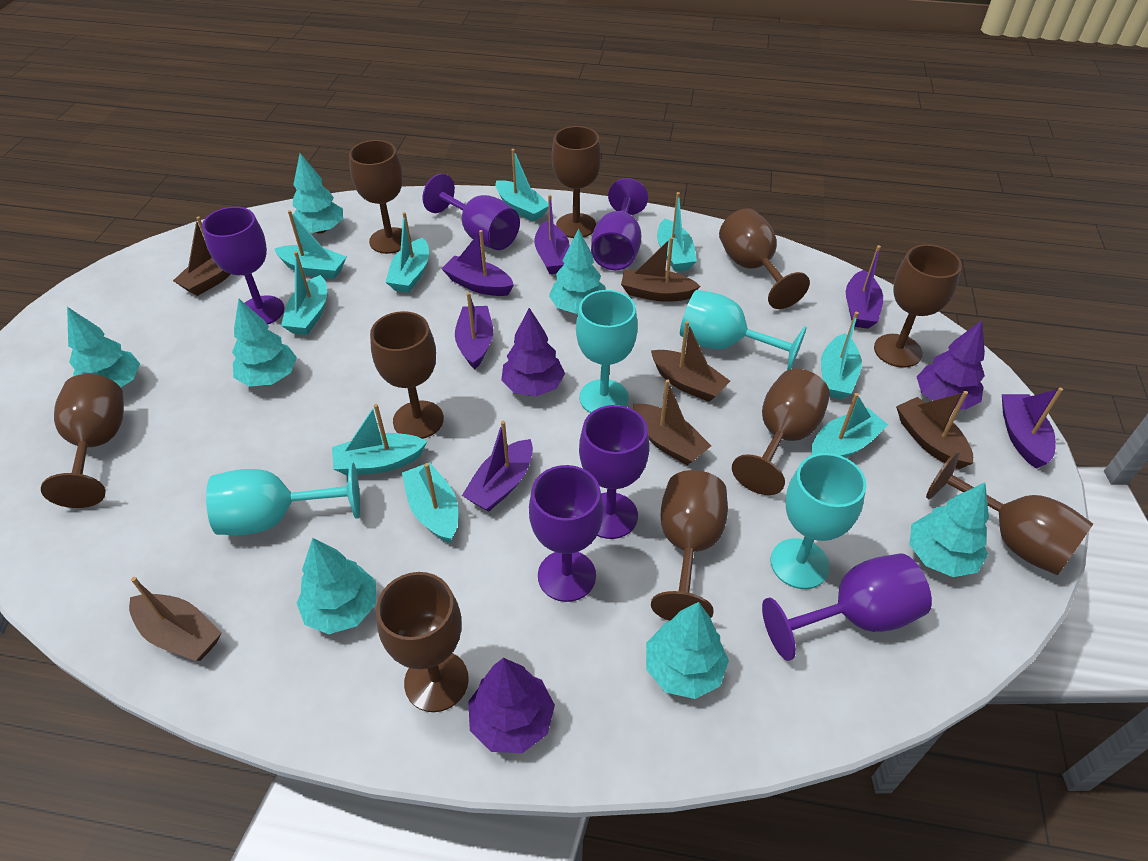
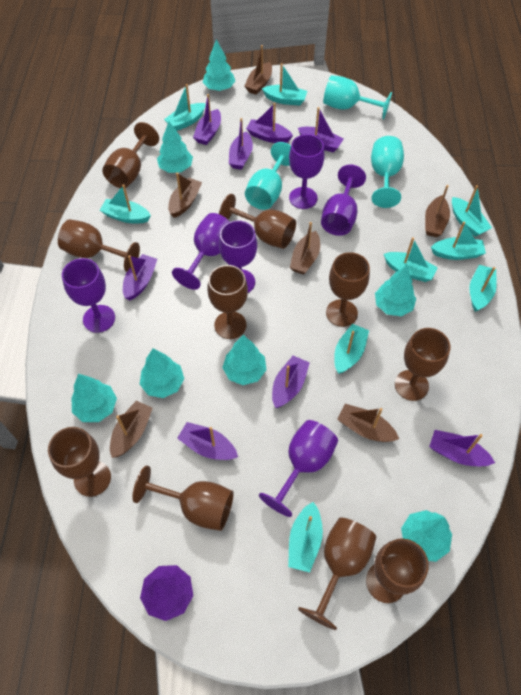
purple boat: 6 -> 8
purple tree: 3 -> 1
turquoise goblet: 4 -> 3

